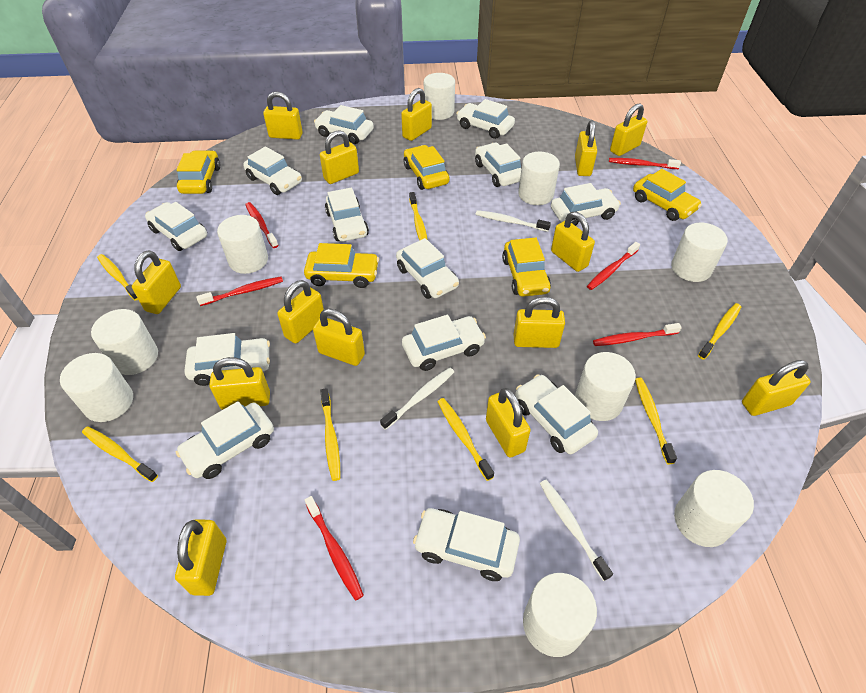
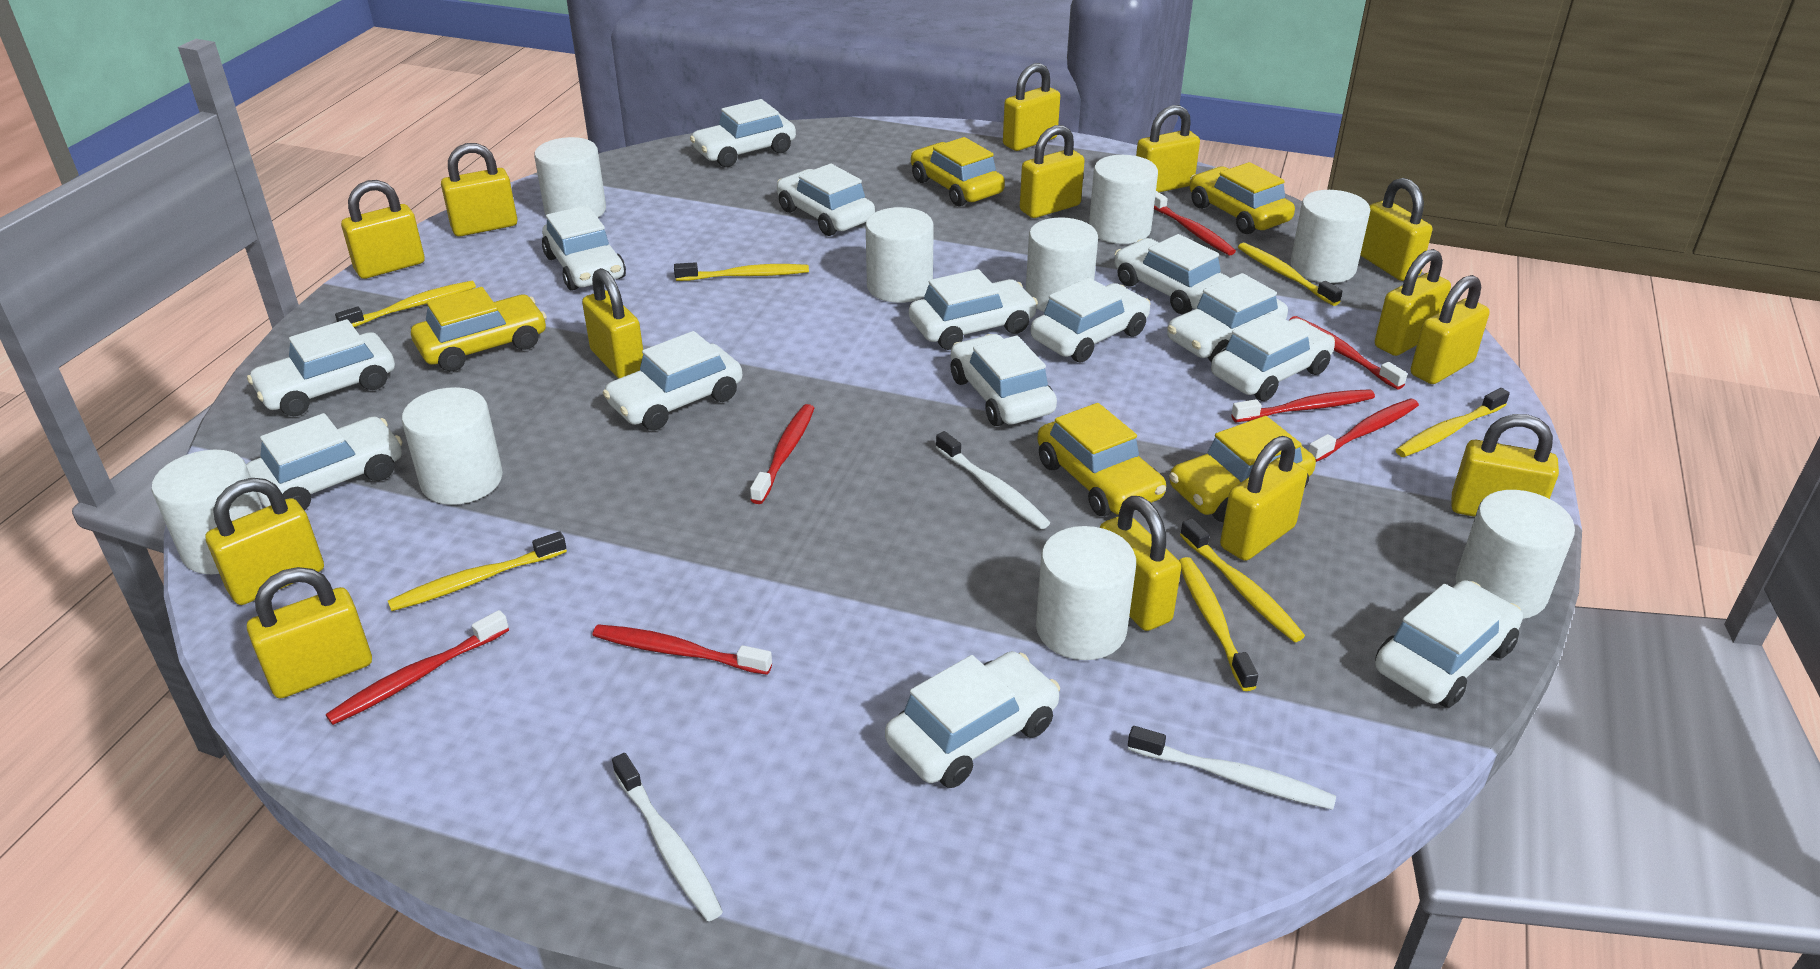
red toothbrush: 6 -> 7
white car: 13 -> 14

